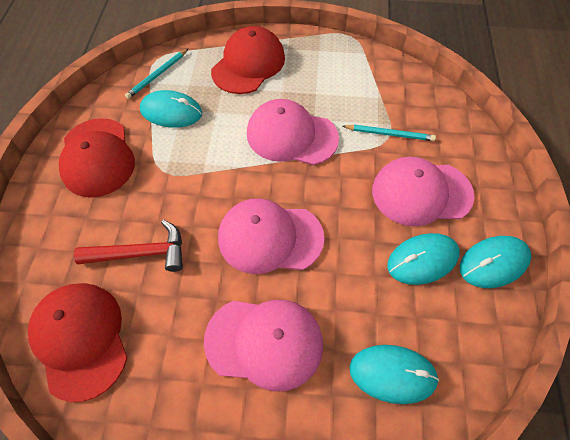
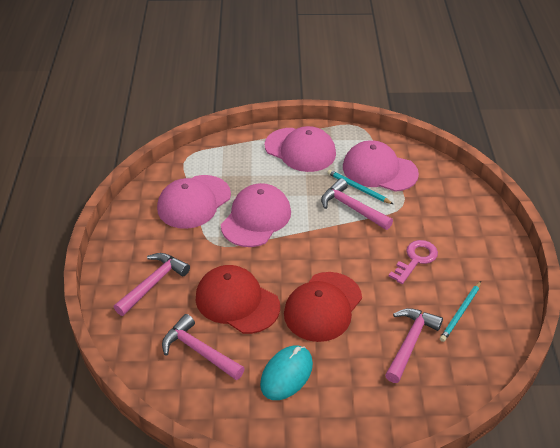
pink hammer: 0 -> 4
pink key: 0 -> 1
red cap: 3 -> 2
red hammer: 1 -> 0
turquoise mouse: 4 -> 1

